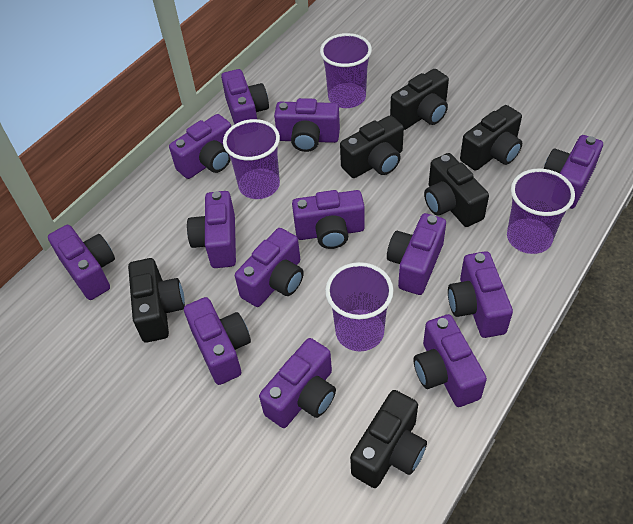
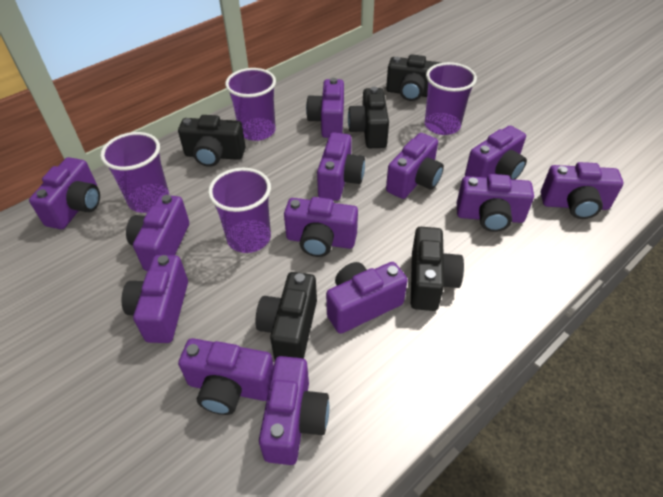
black camera: 6 -> 5

